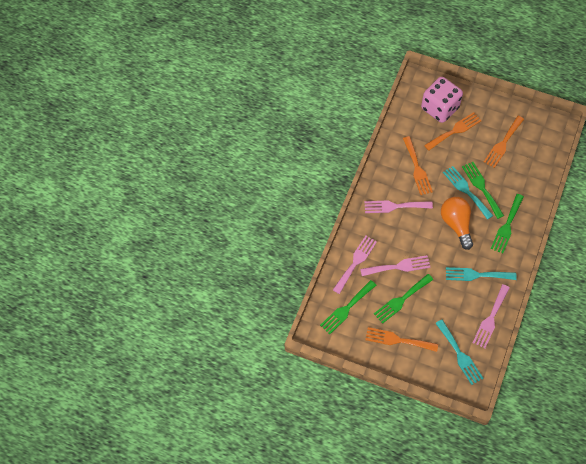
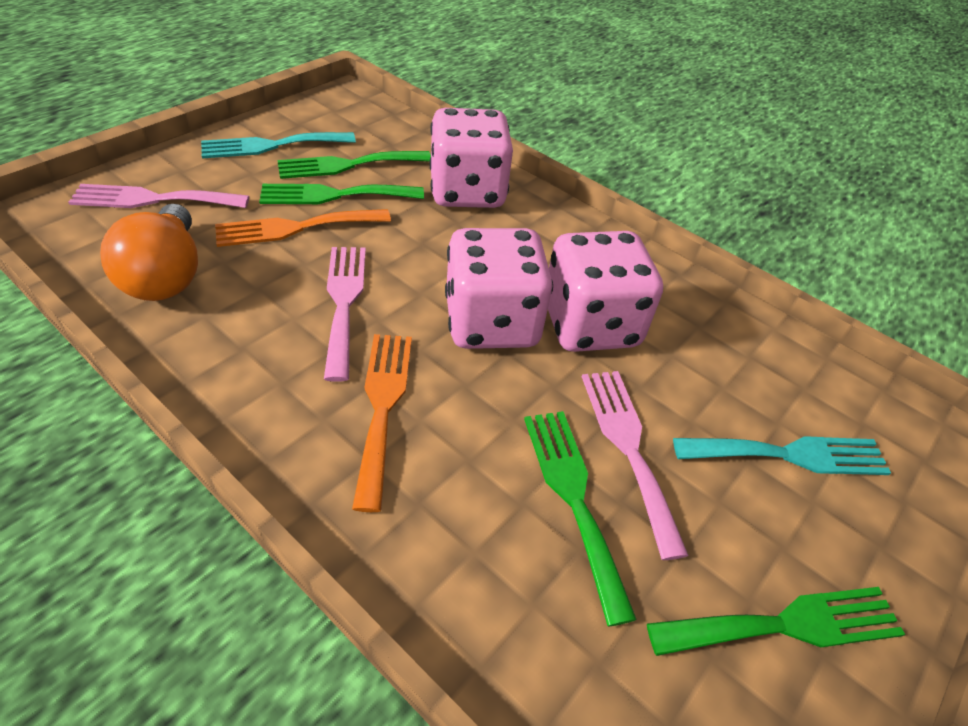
orange fork: 4 -> 2
pink dice: 1 -> 3
pink fork: 4 -> 3
turquoise fork: 3 -> 2

